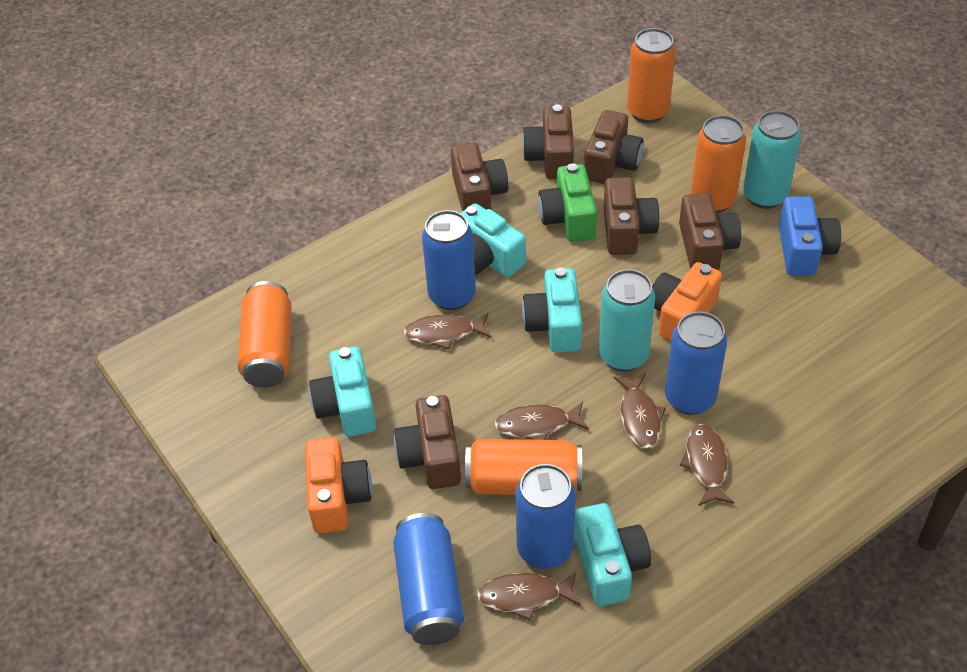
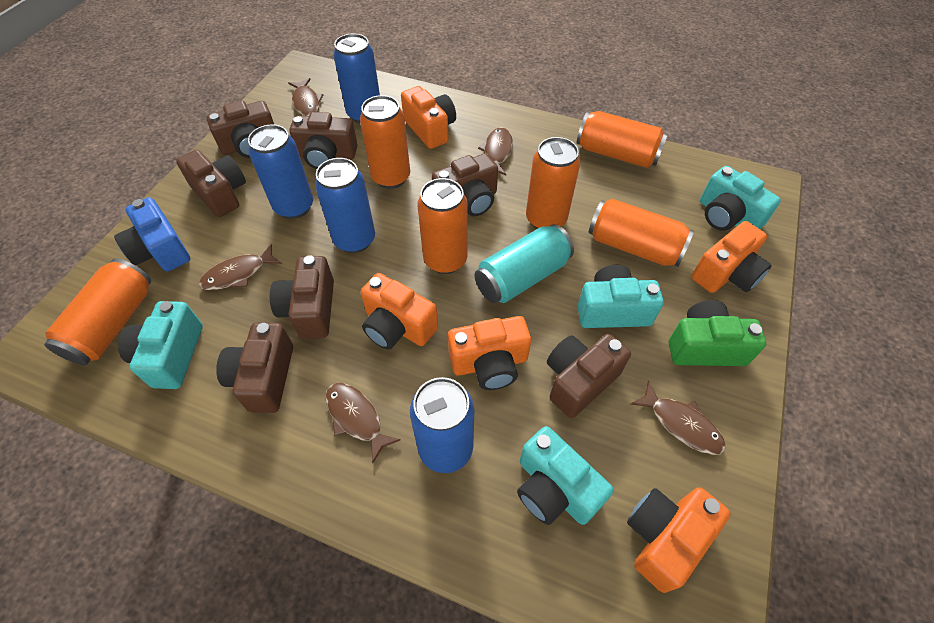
brown camera: 6 -> 7
orange camera: 2 -> 5
orange can: 4 -> 6
turquoise can: 2 -> 1

